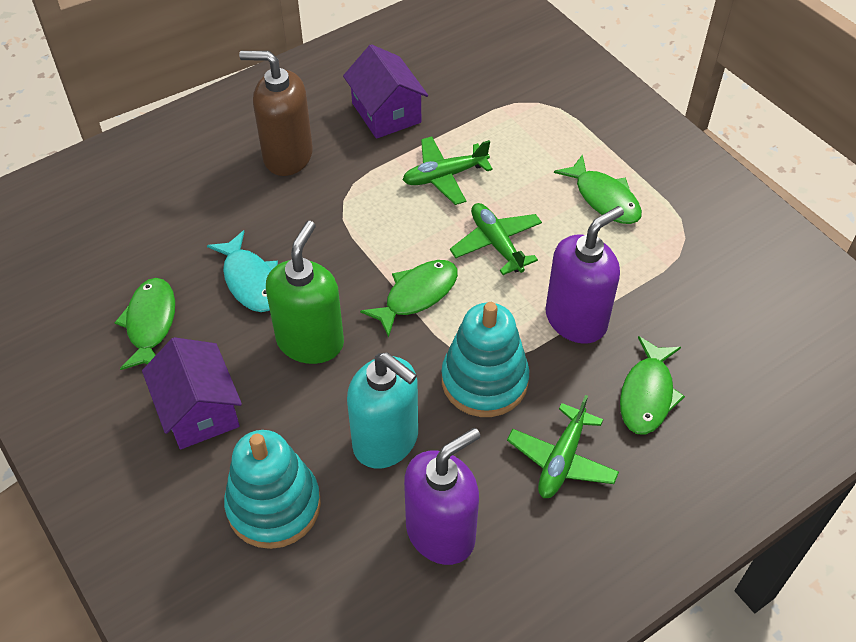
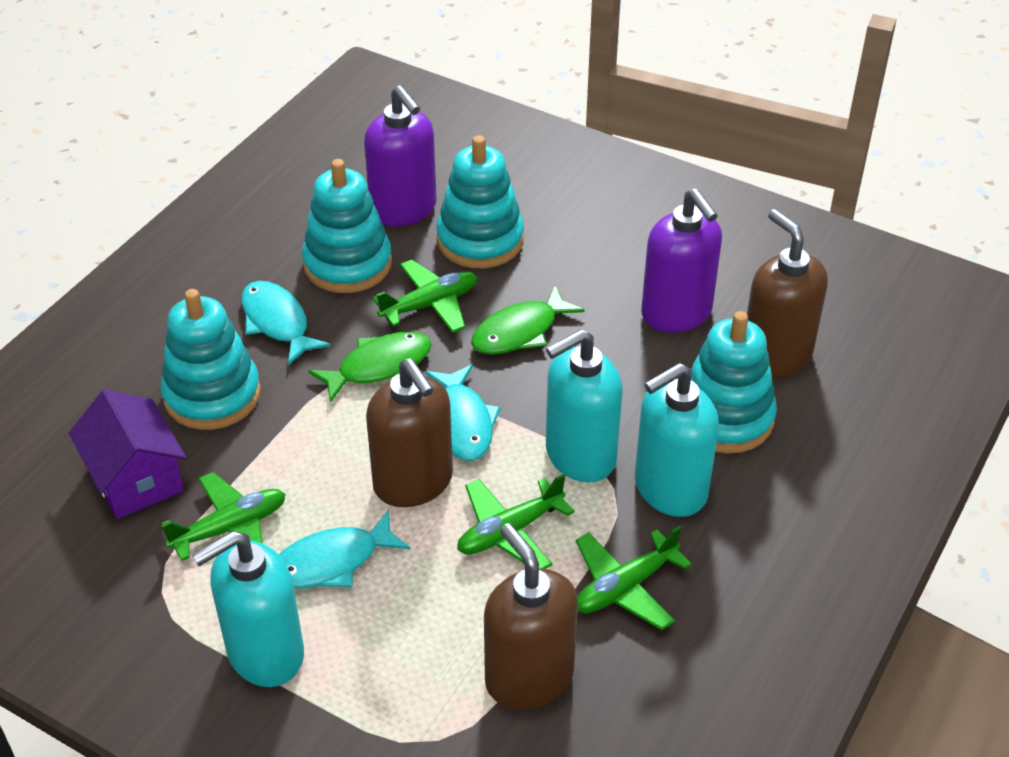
brown soap dispenser: 1 -> 3
green fish: 4 -> 2
green plane: 3 -> 4
green soap dispenser: 1 -> 0
purple house: 2 -> 1
turquoise fish: 1 -> 3
turquoise soap dispenser: 1 -> 3
turquoise stacking toy: 2 -> 4

